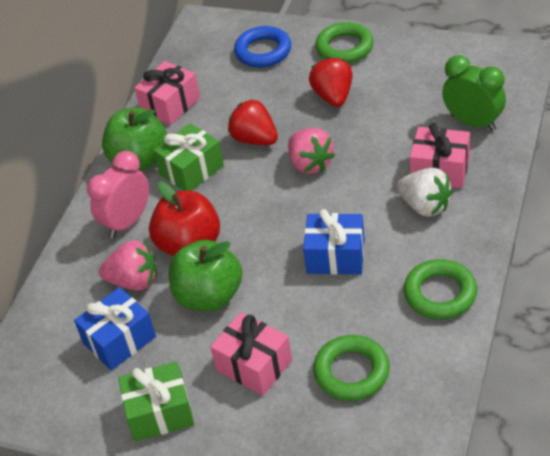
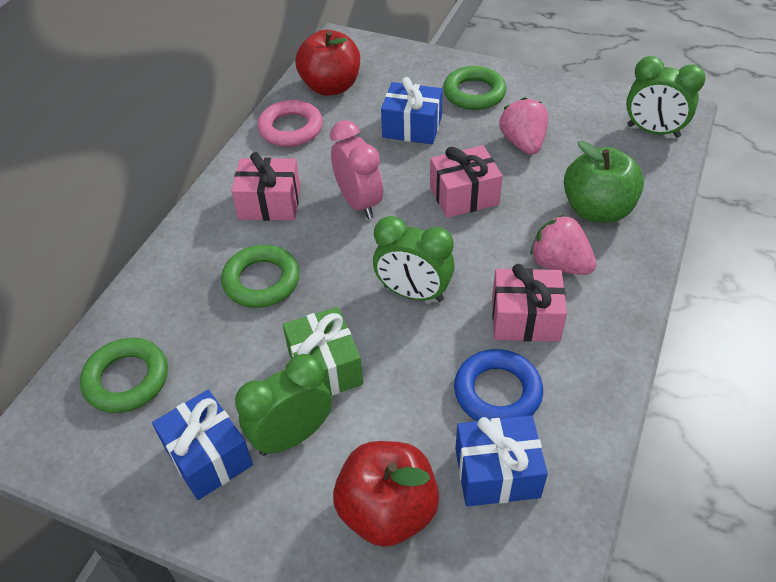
blue gift: 2 -> 3
green apple: 2 -> 1
green clock: 1 -> 3
green gift: 2 -> 1
pink ring: 0 -> 1
red apple: 1 -> 2
red strawberry: 2 -> 0
white strawberry: 1 -> 0

